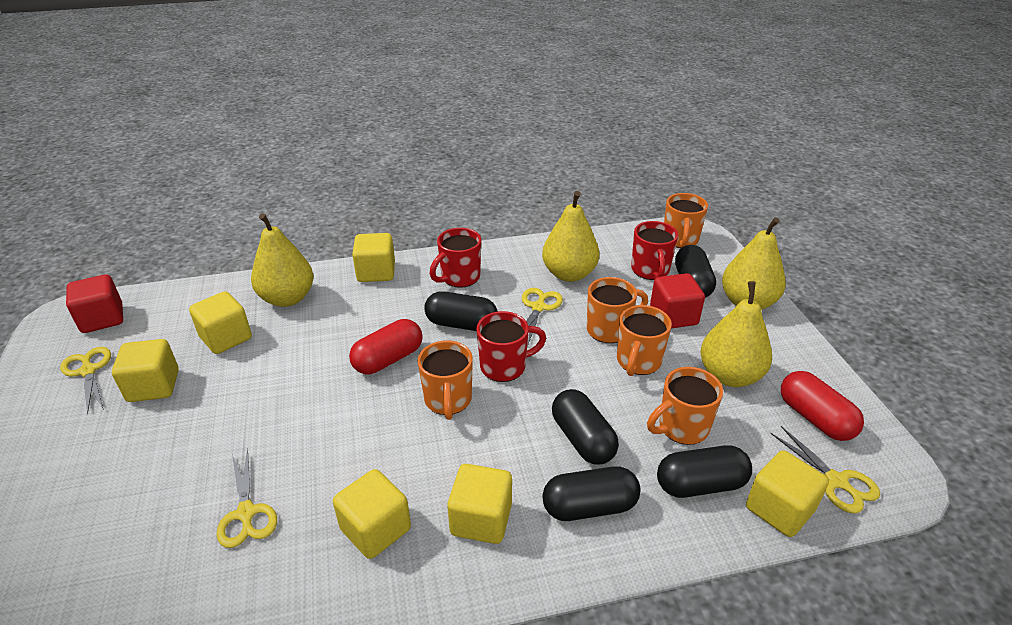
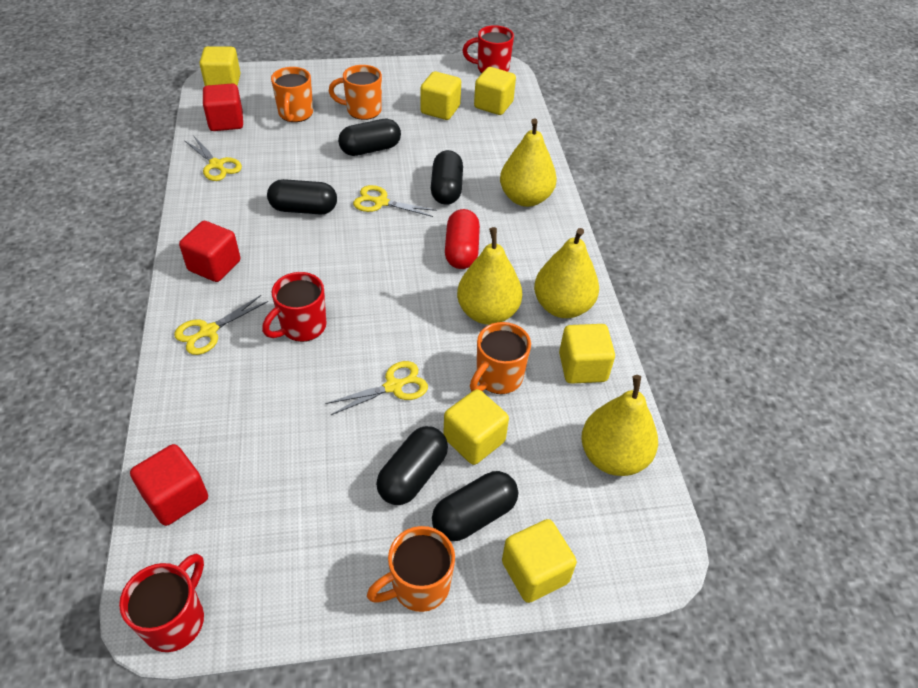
orange mug: 5 -> 4
red capsule: 2 -> 1
red cube: 2 -> 3

